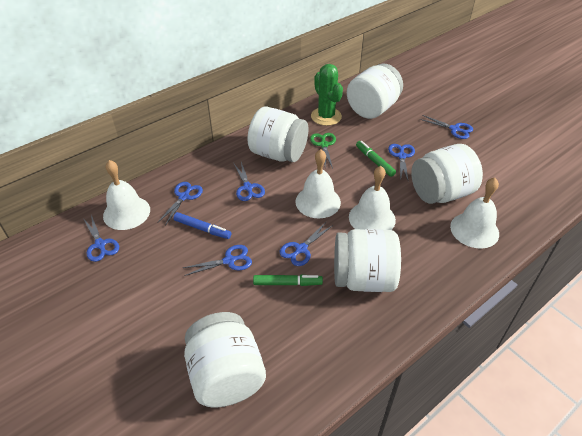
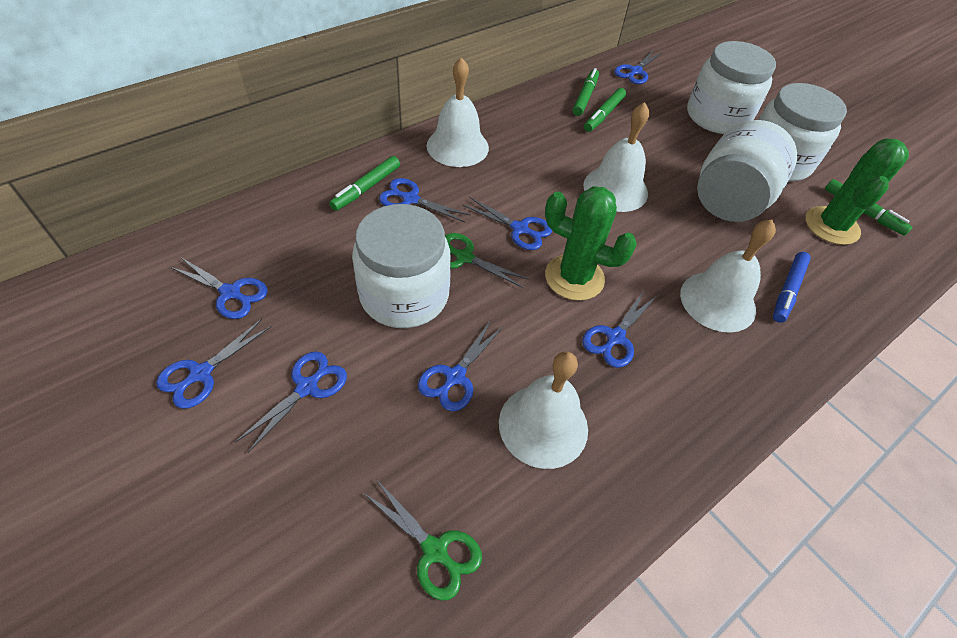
blue scissors: 7 -> 8
green cactus: 1 -> 2
green marker: 2 -> 4
green scissors: 1 -> 2
white jar: 5 -> 4

